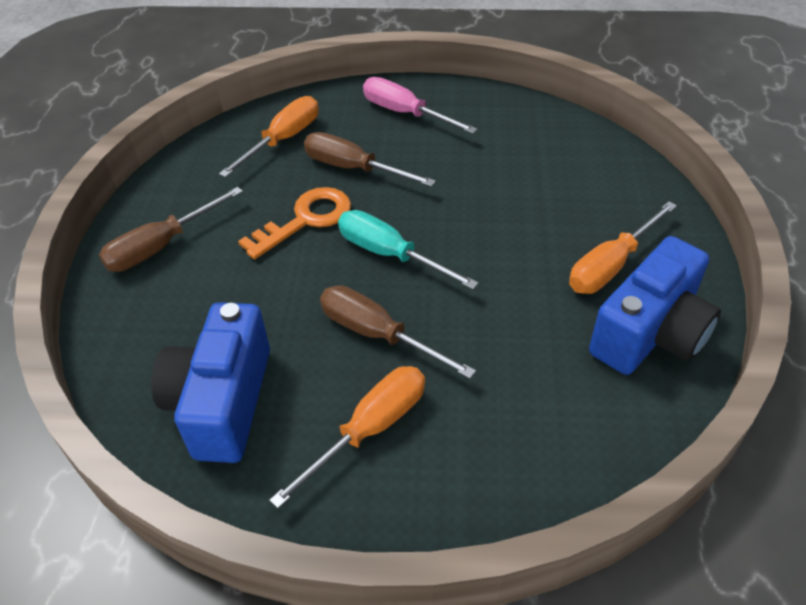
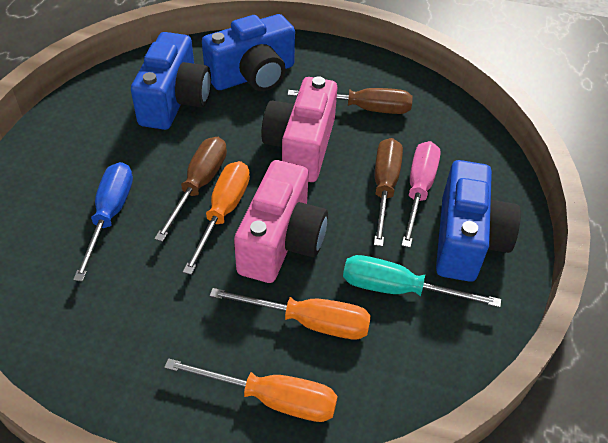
blue camera: 2 -> 3
blue screwdriver: 0 -> 1
orange key: 1 -> 0
pink camera: 0 -> 2

